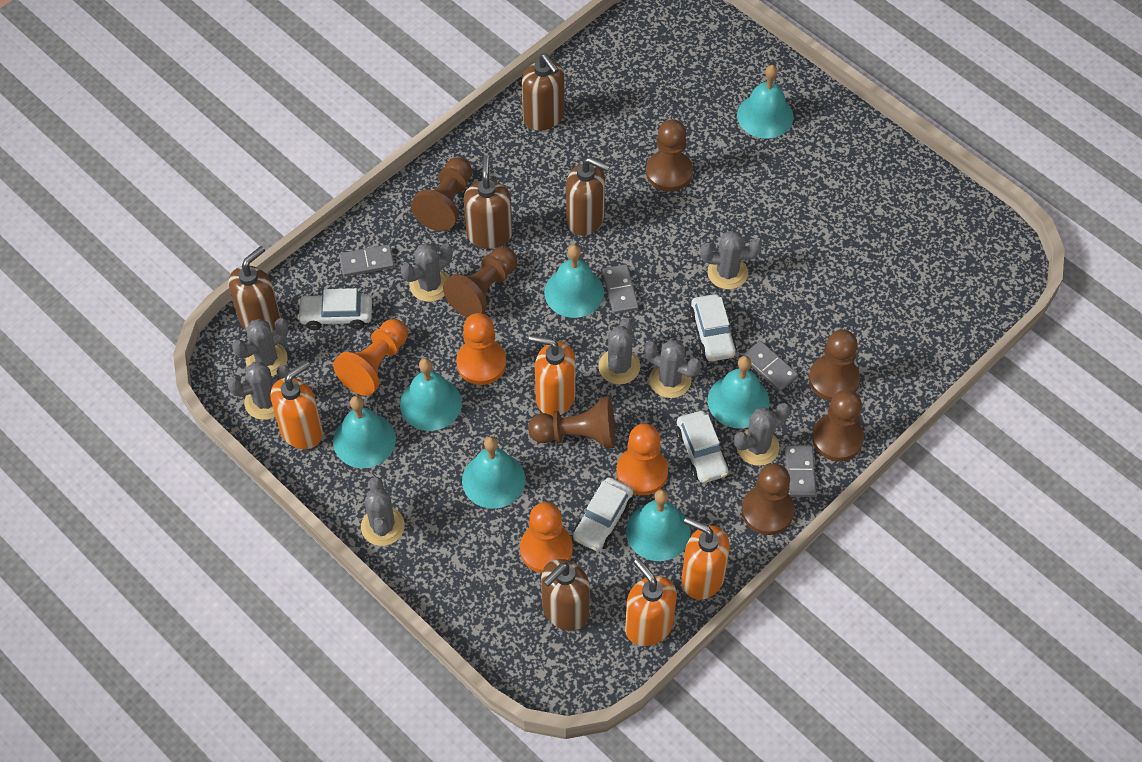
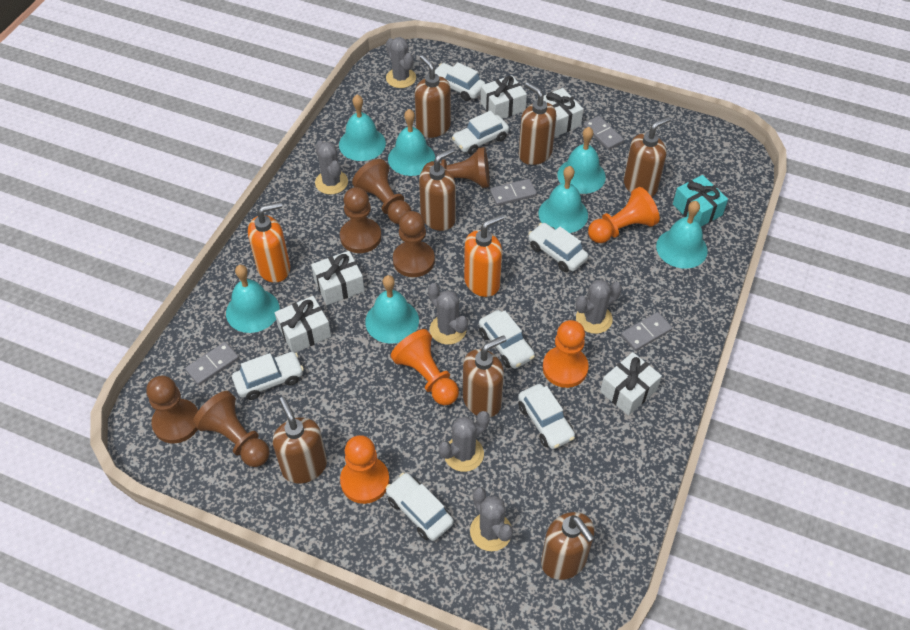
brown pawn: 7 -> 6
brown soap dispenser: 5 -> 7
grey cactus: 8 -> 6
orange soap dispenser: 4 -> 2
turquoise gift: 0 -> 1
white car: 4 -> 7
white gift: 0 -> 5

